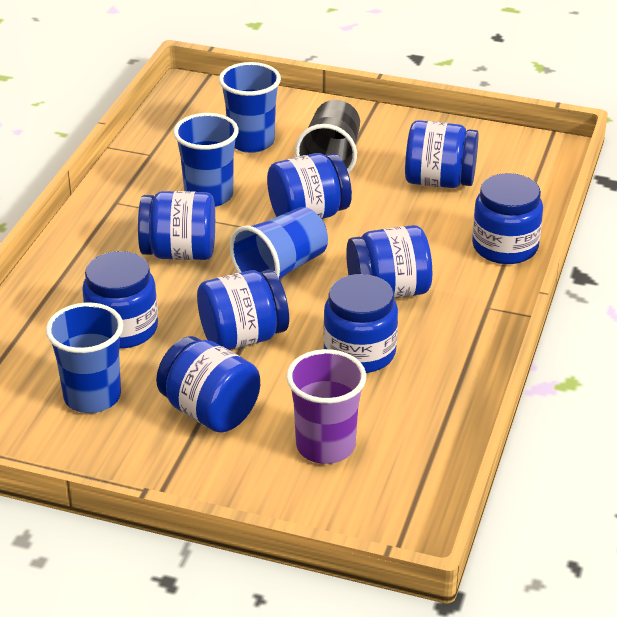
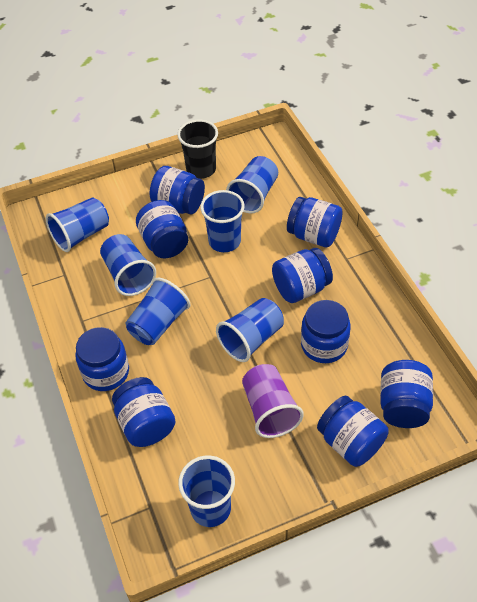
blue cup: 4 -> 7

